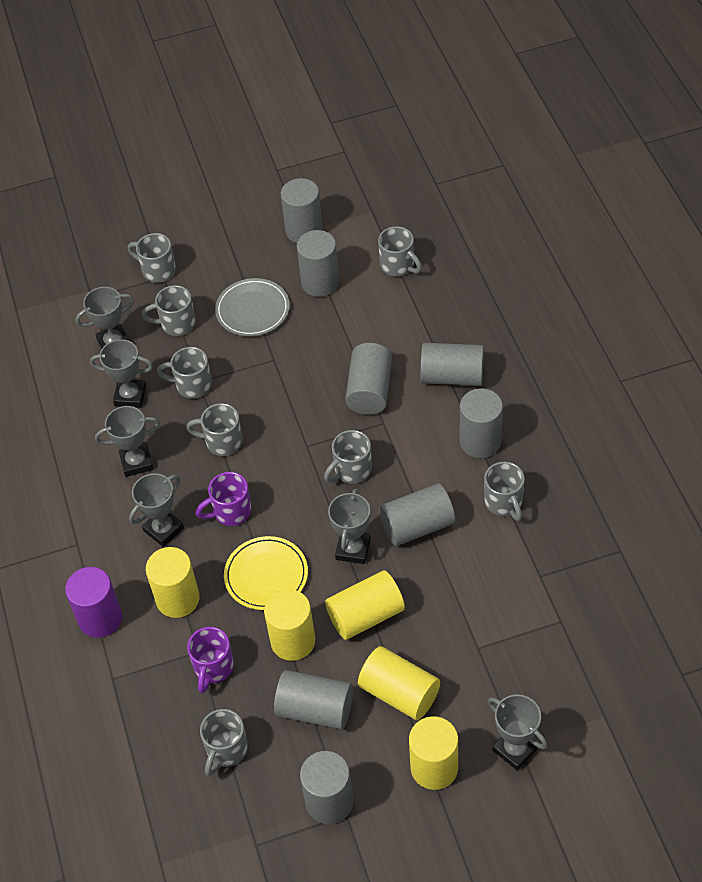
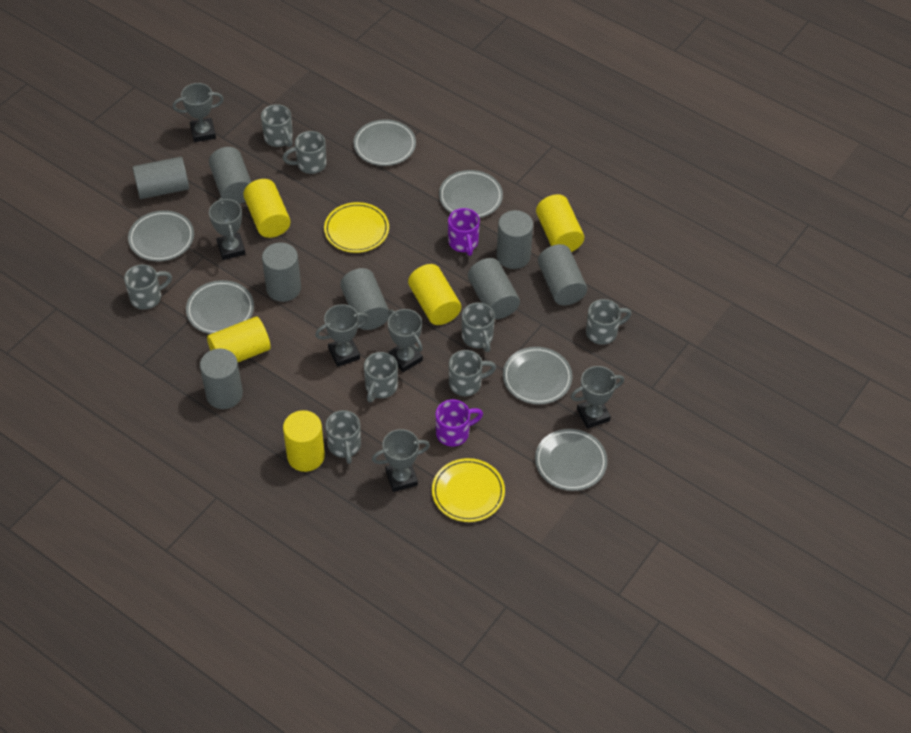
grey plate: 1 -> 6
purple cylinder: 1 -> 0
yellow plate: 1 -> 2

